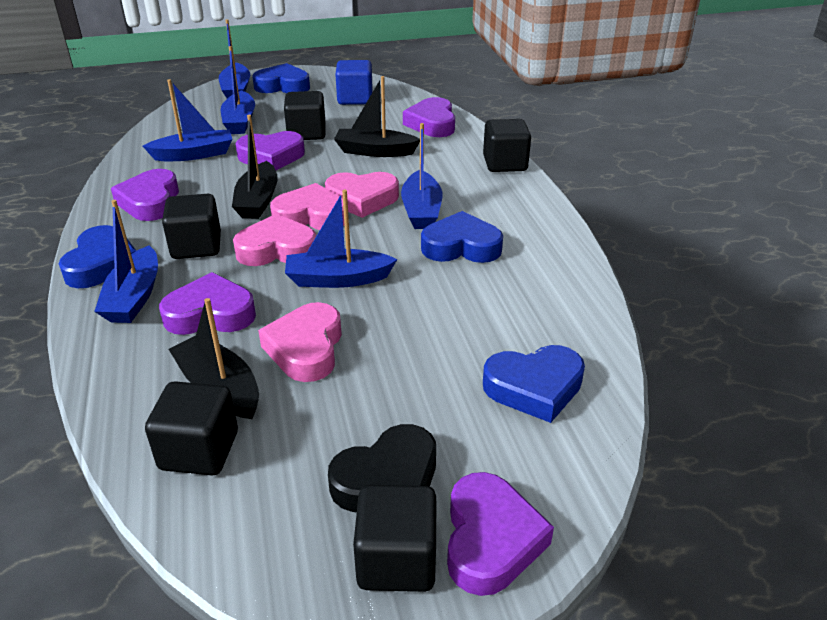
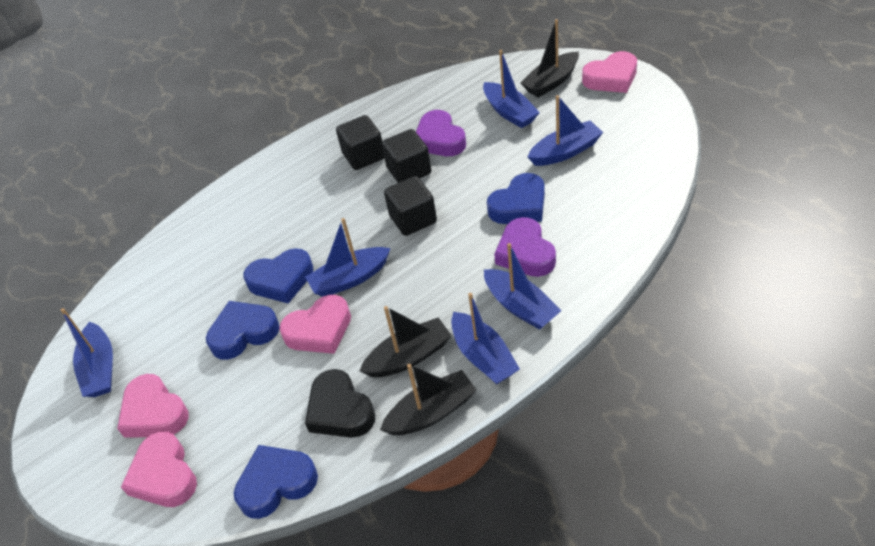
black cube: 5 -> 3
blue cube: 1 -> 0
purple heart: 5 -> 2

